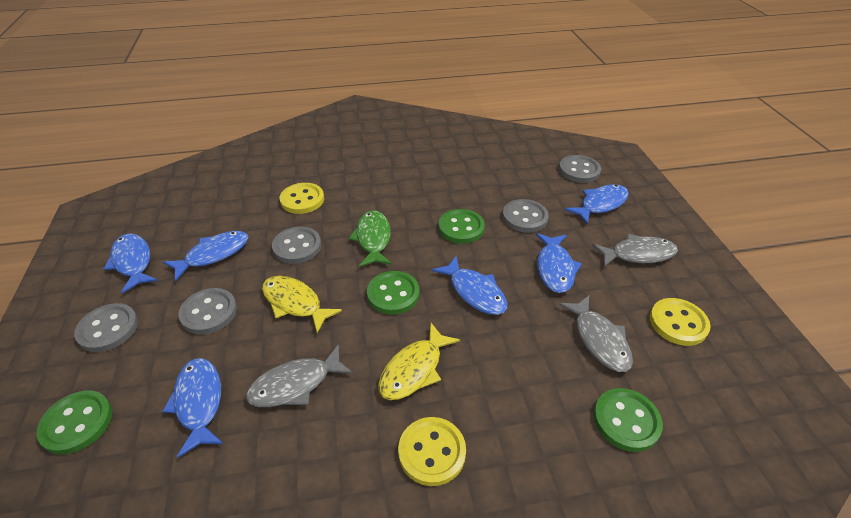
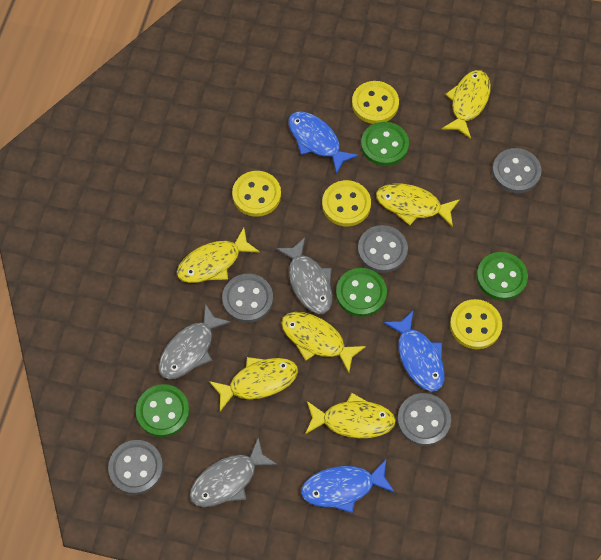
blue fish: 6 -> 3
green fish: 1 -> 0
yellow button: 3 -> 4
yellow fish: 2 -> 6

